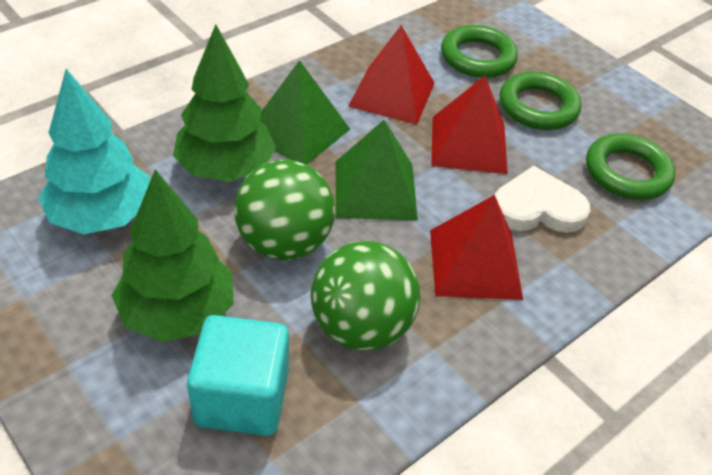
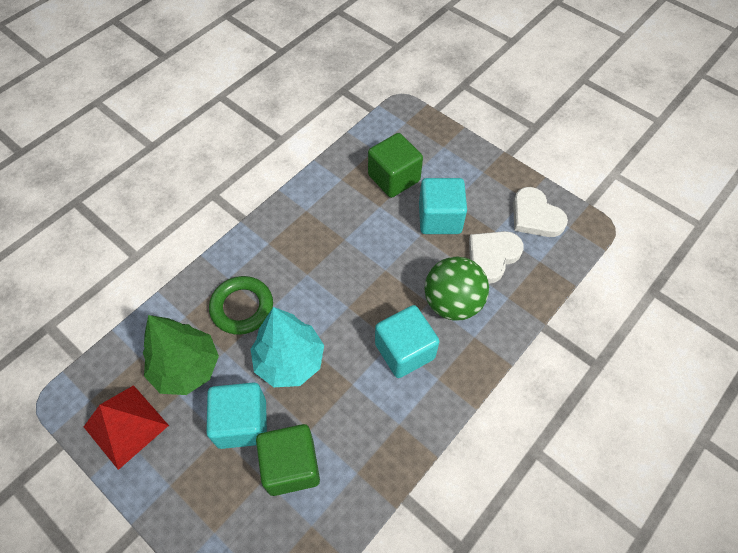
green ball: 2 -> 1
green cube: 0 -> 2
green pyramid: 2 -> 0
green ring: 3 -> 1
green tree: 2 -> 1
red pyramid: 3 -> 1
turquoise cube: 1 -> 3
white heart: 1 -> 2

